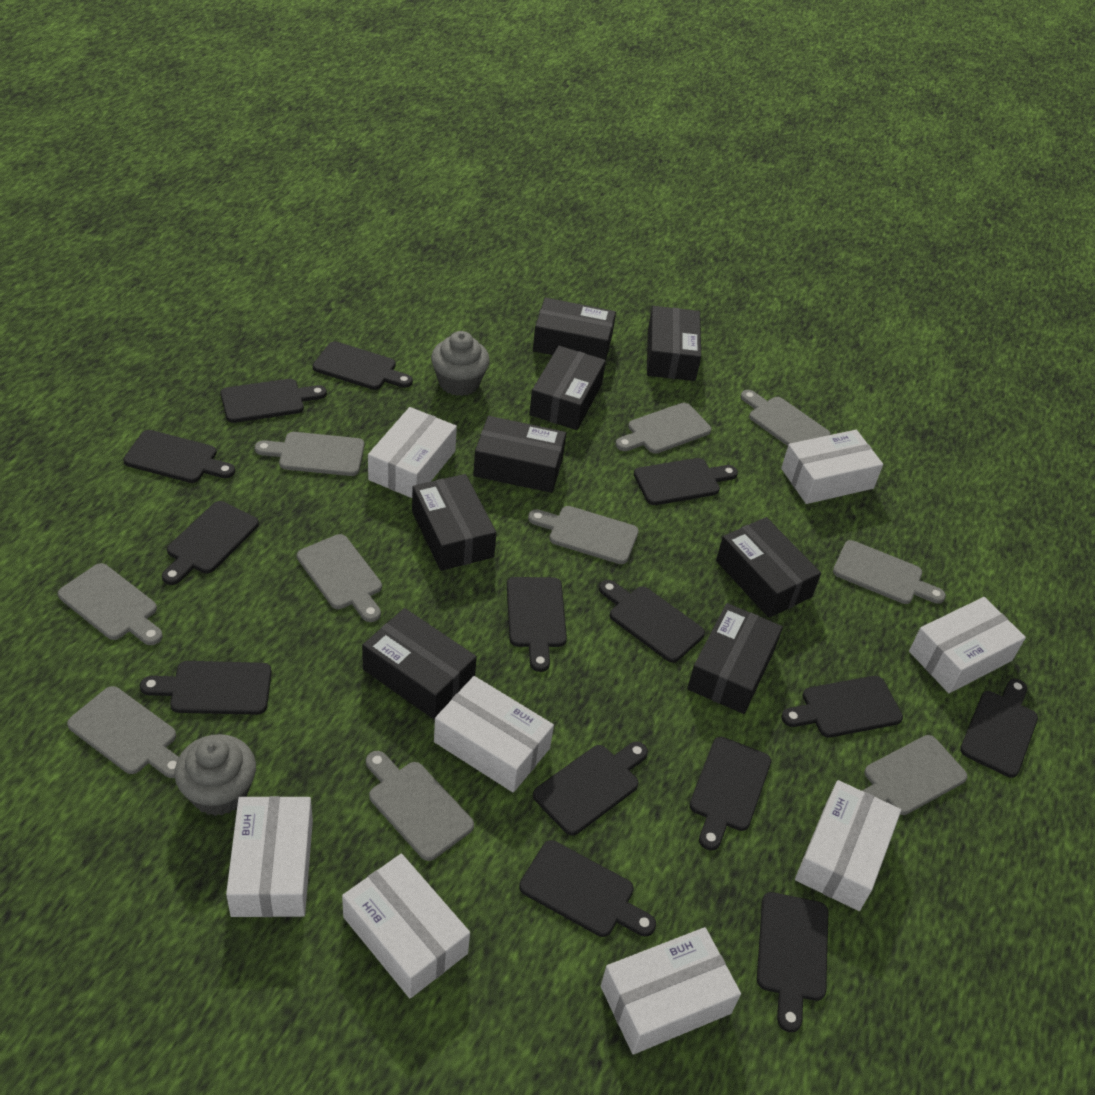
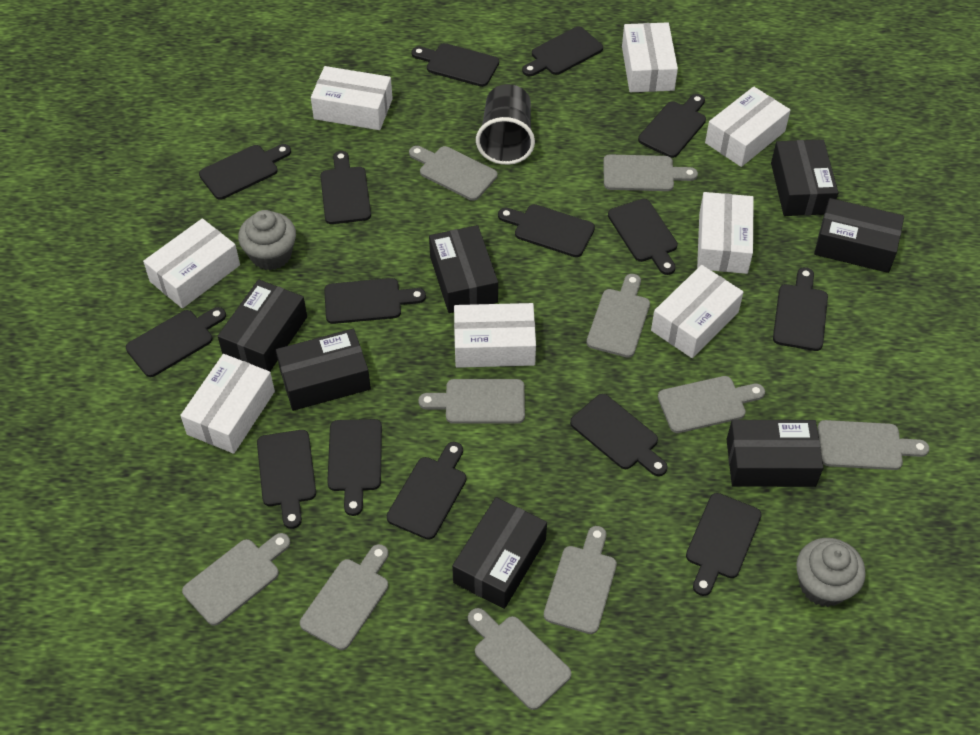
black box: 8 -> 7
black cup: 0 -> 1
black cutting board: 14 -> 15

